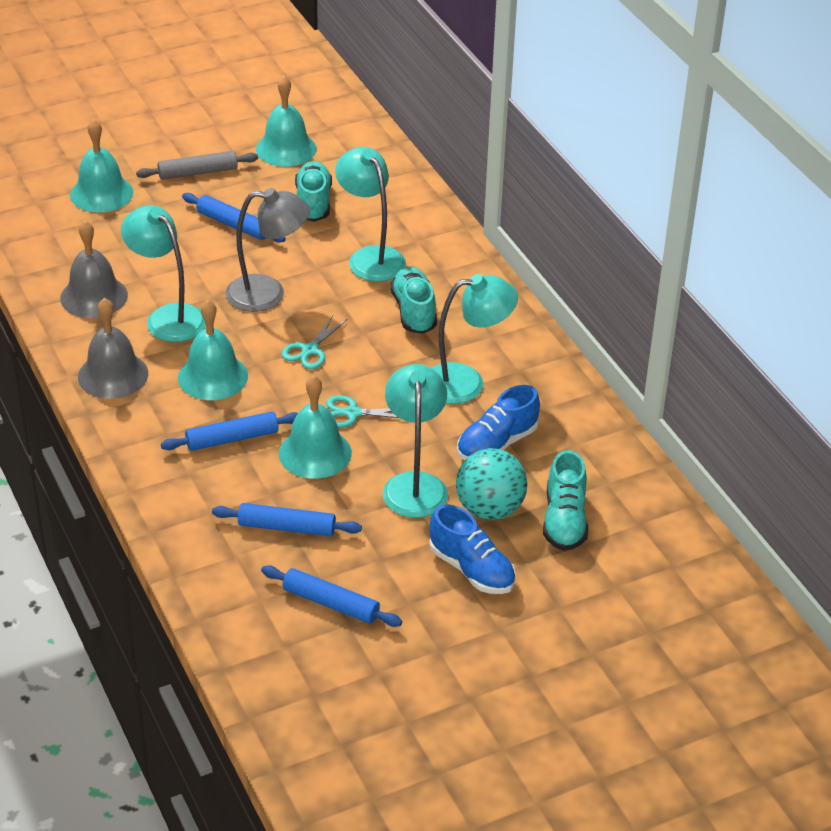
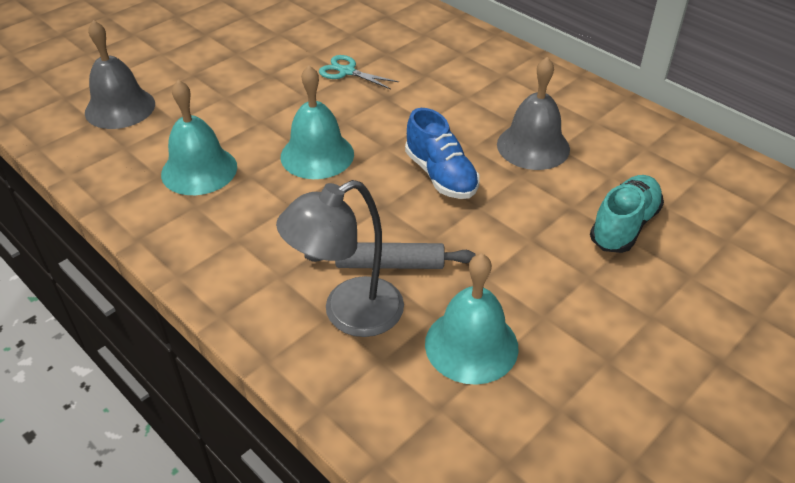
blue rolling pin: 4 -> 0
blue shoe: 2 -> 1
turquoise ball: 1 -> 0
turquoise bell: 4 -> 3
turquoise lamp: 4 -> 0
turquoise scissors: 2 -> 1
turquoise shoe: 3 -> 1

